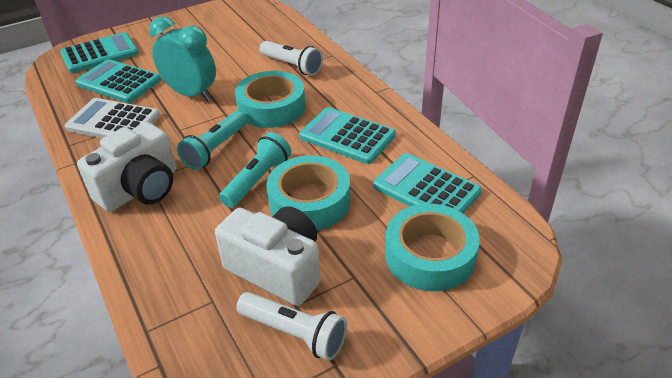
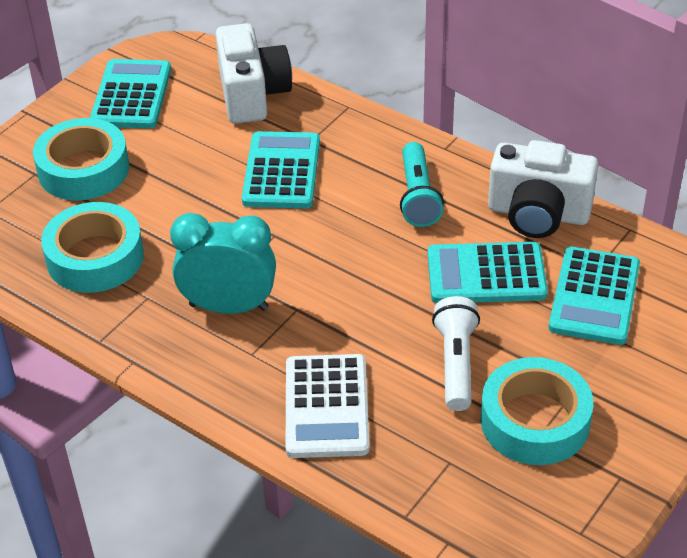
turquoise flashlight: 2 -> 1
white flashlight: 2 -> 1

